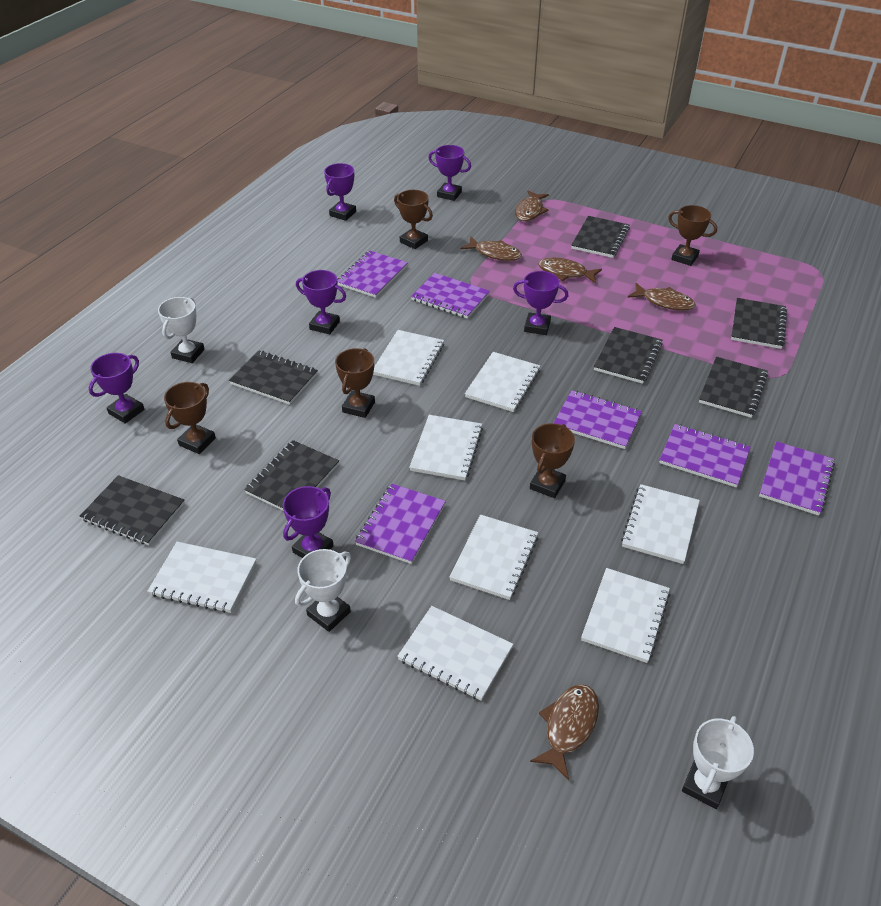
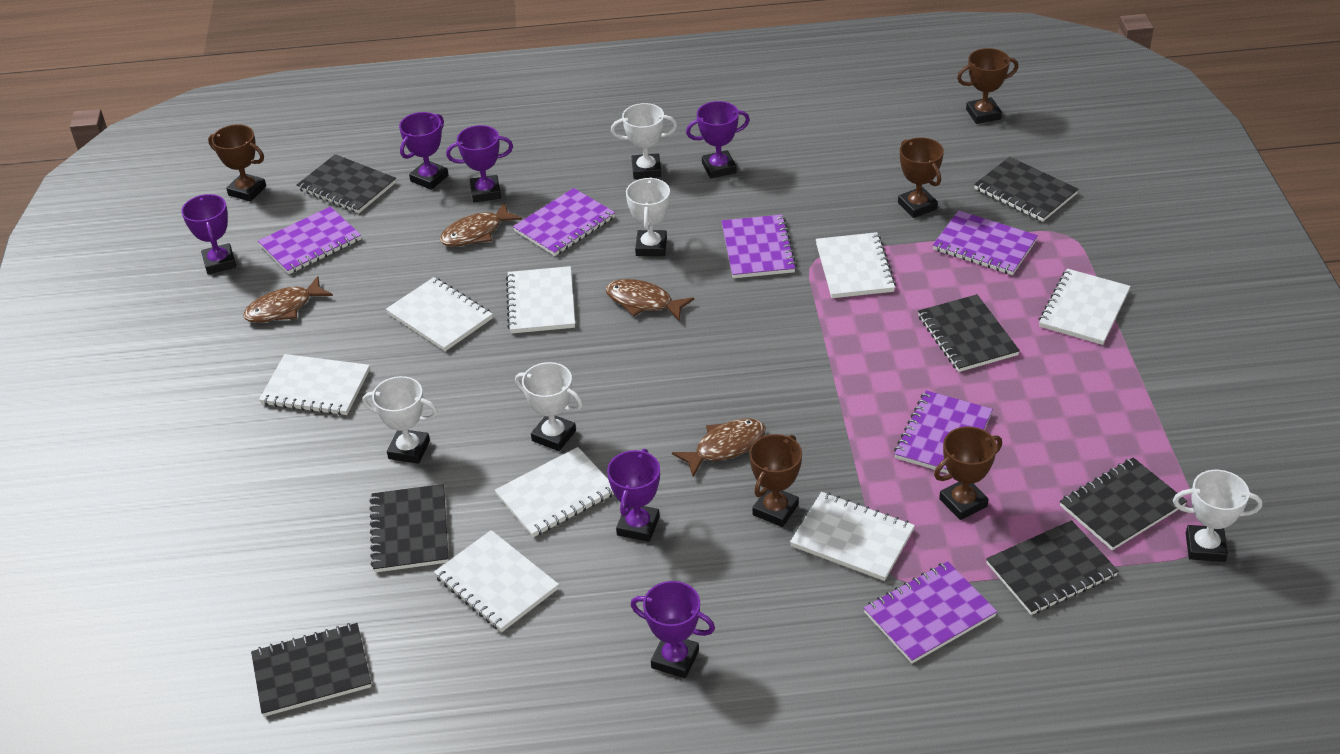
brown fish: 5 -> 4
white trophy: 3 -> 5

